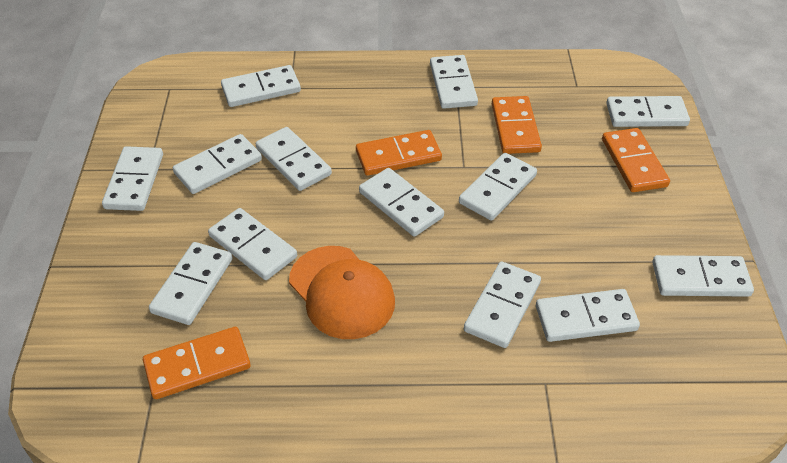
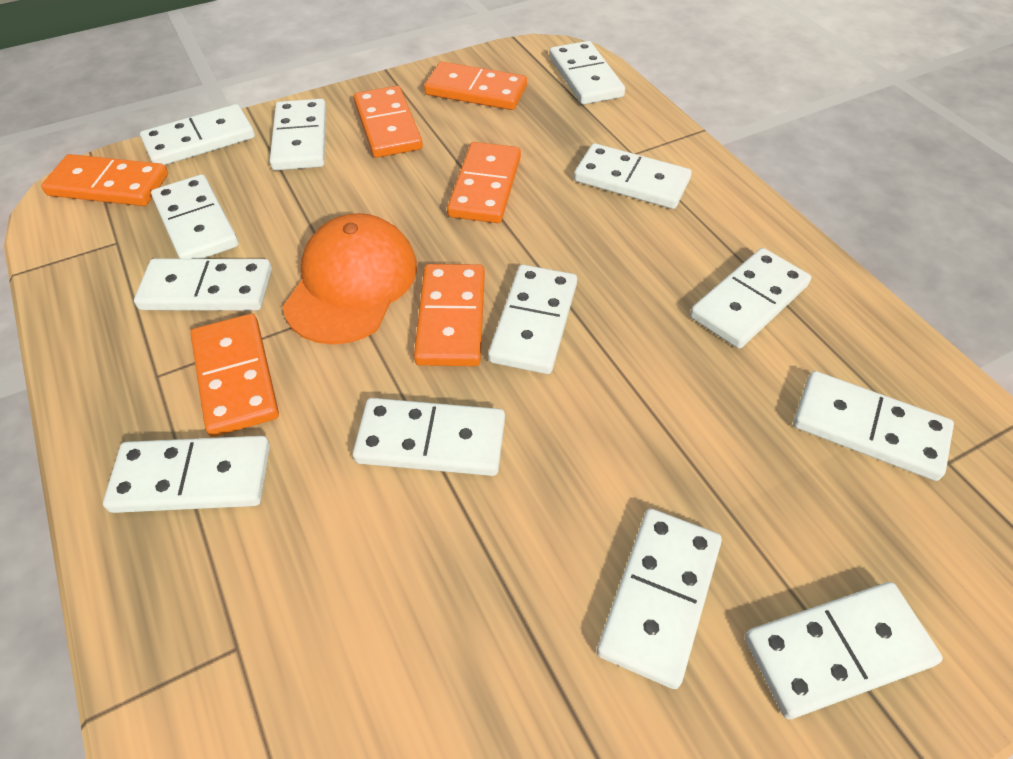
orange domino: 4 -> 6

